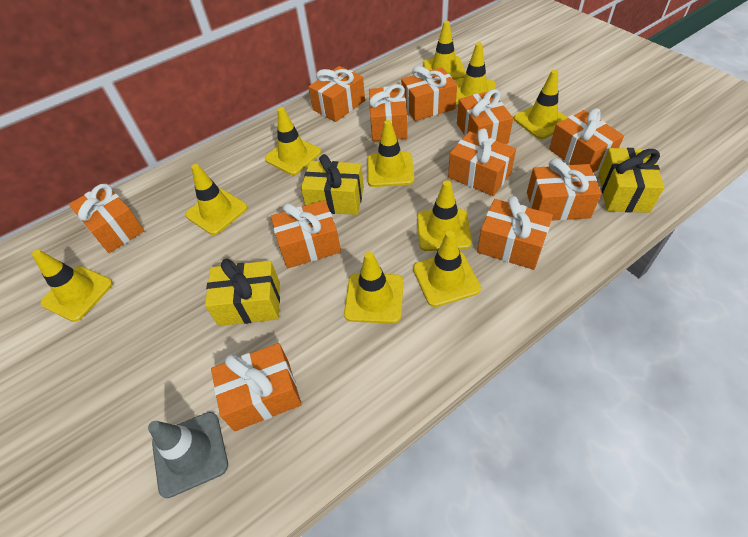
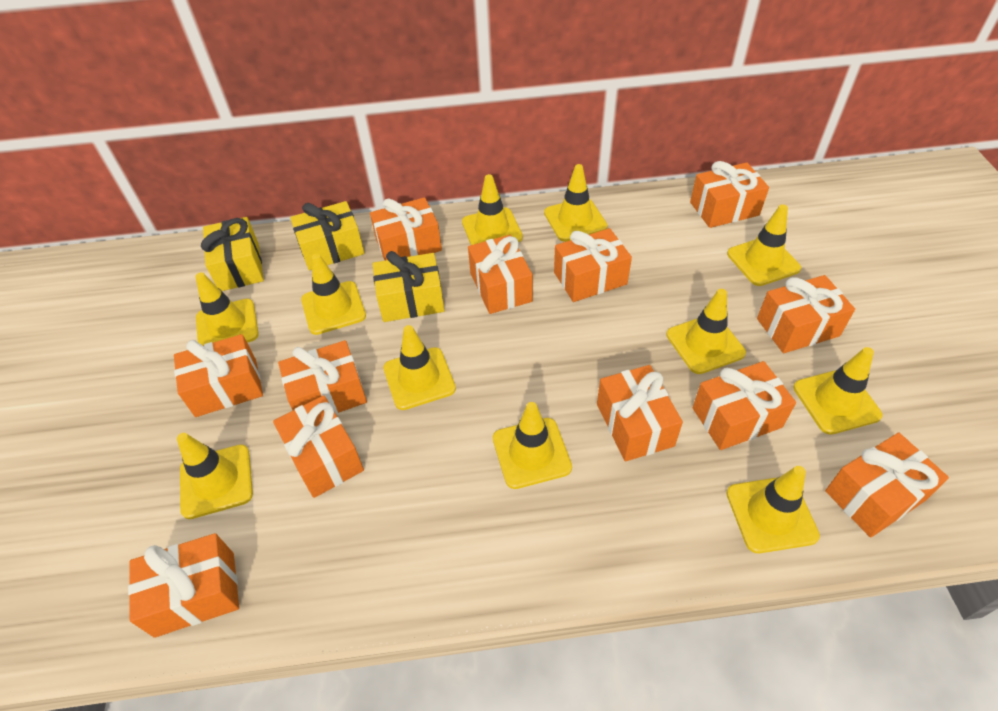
grey traffic cone: 1 -> 0
orange gift: 11 -> 12
yellow traffic cone: 10 -> 11

